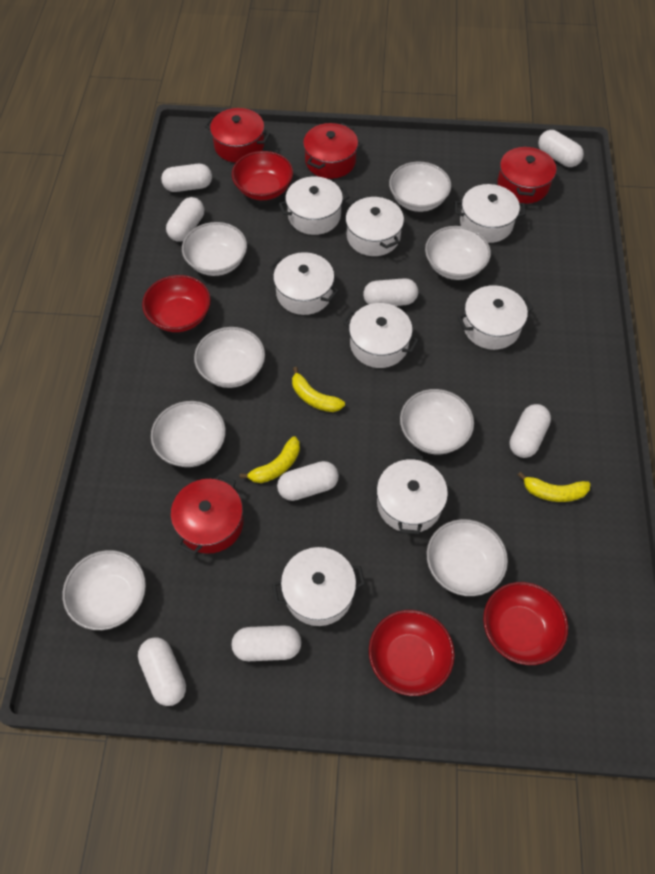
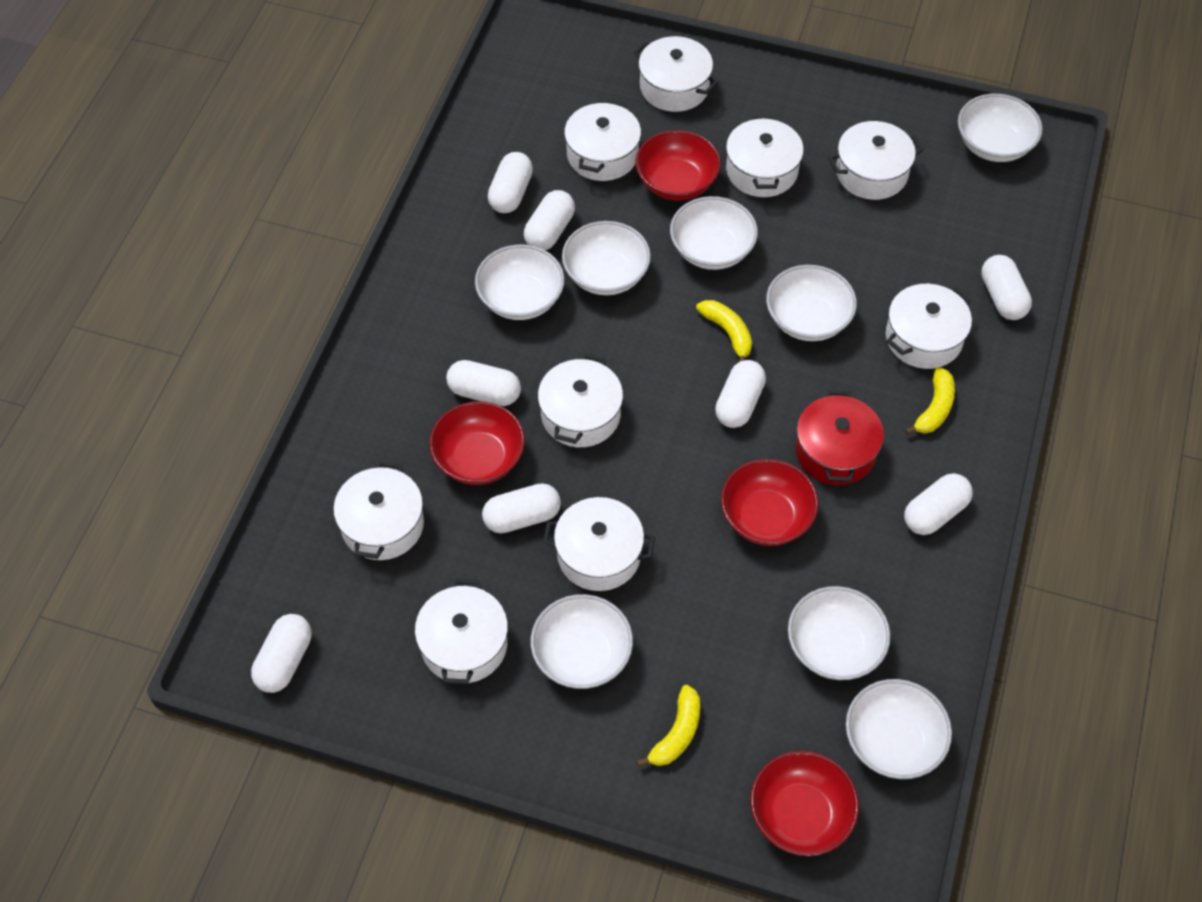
red pot: 4 -> 1
white pot: 8 -> 9

